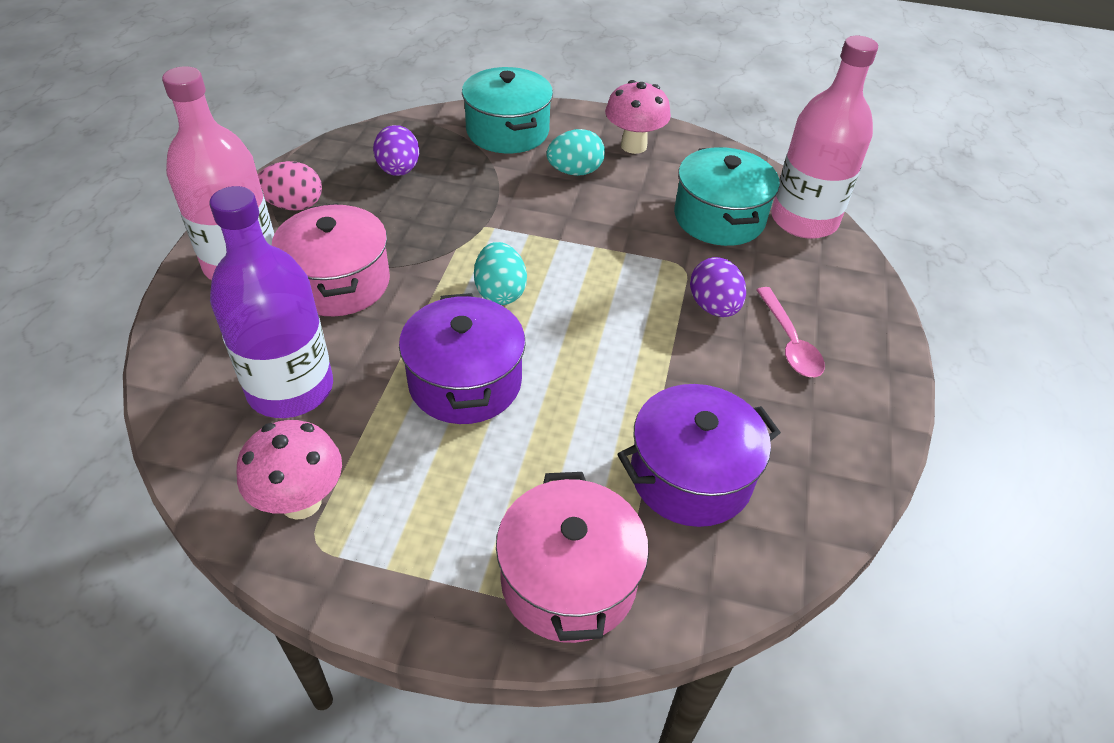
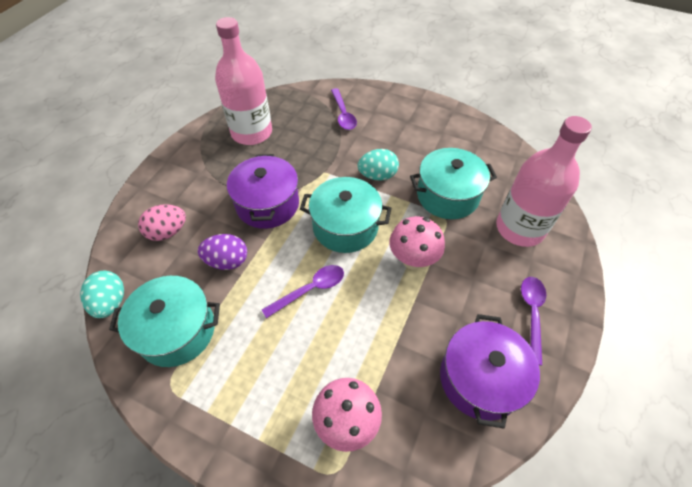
pink pot: 2 -> 0
pink spoon: 1 -> 0
purple bottle: 1 -> 0
purple egg: 2 -> 1
purple spoon: 0 -> 3
turquoise pot: 2 -> 3

